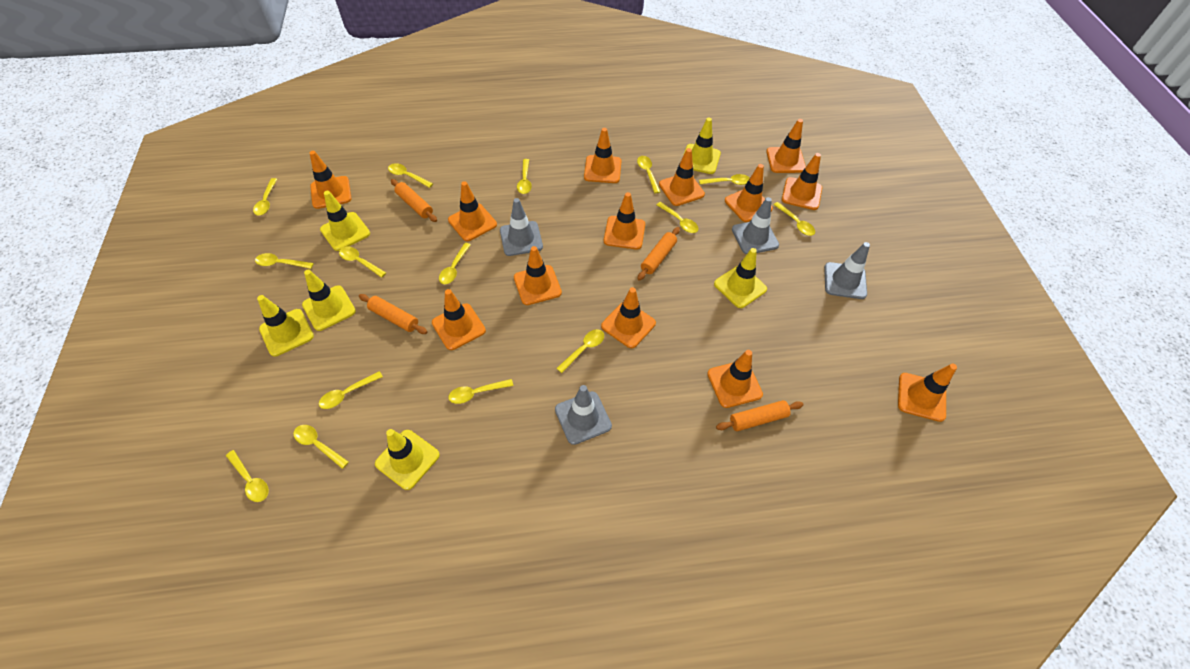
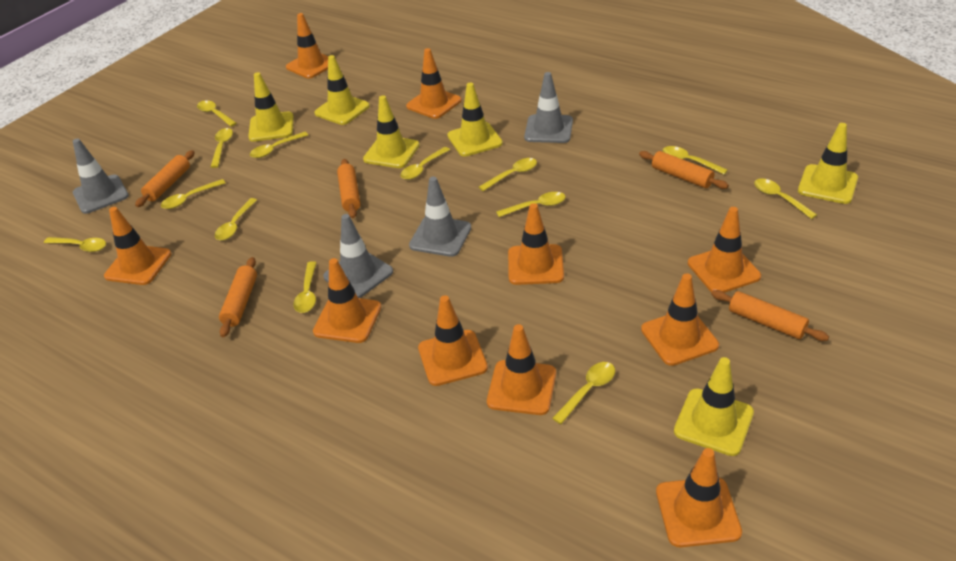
orange rolling pin: 4 -> 5
orange traffic cone: 13 -> 10
yellow spoon: 15 -> 13

